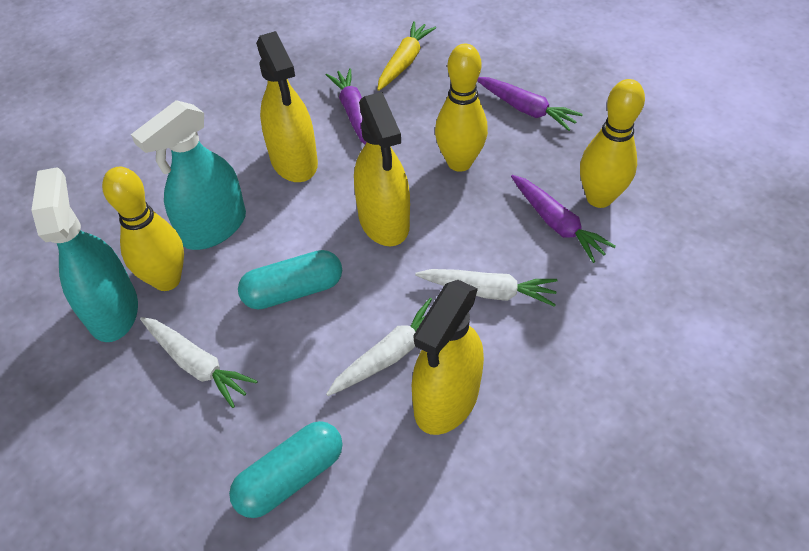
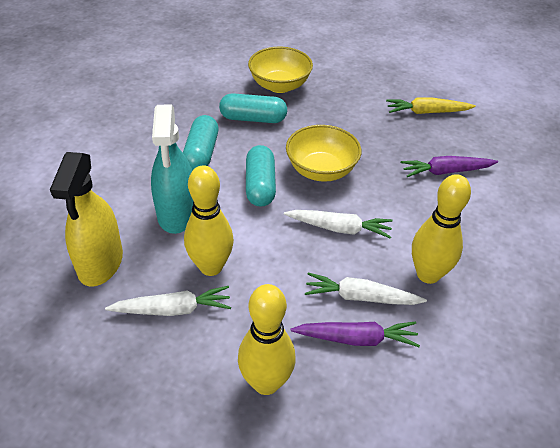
purple carrot: 3 -> 2
turquoise capsule: 2 -> 3
turquoise spray bottle: 2 -> 1
yellow bowl: 0 -> 2
yellow spray bottle: 3 -> 1

